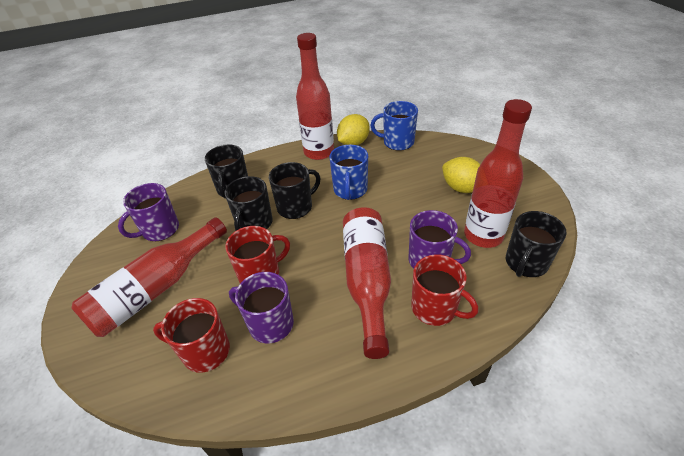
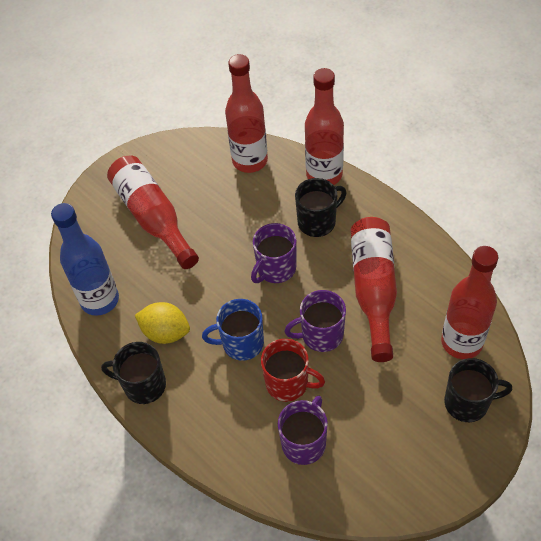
black mug: 4 -> 3
blue bottle: 0 -> 1
blue mug: 2 -> 1
red bottle: 4 -> 5
red mug: 3 -> 1
yellow lemon: 2 -> 1

